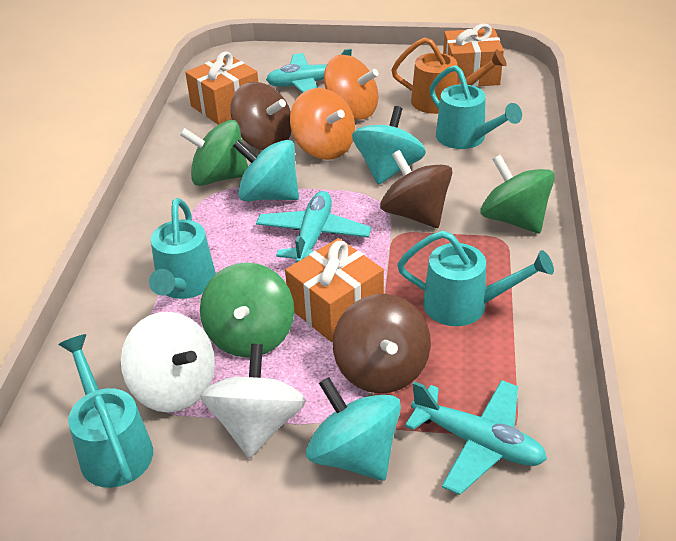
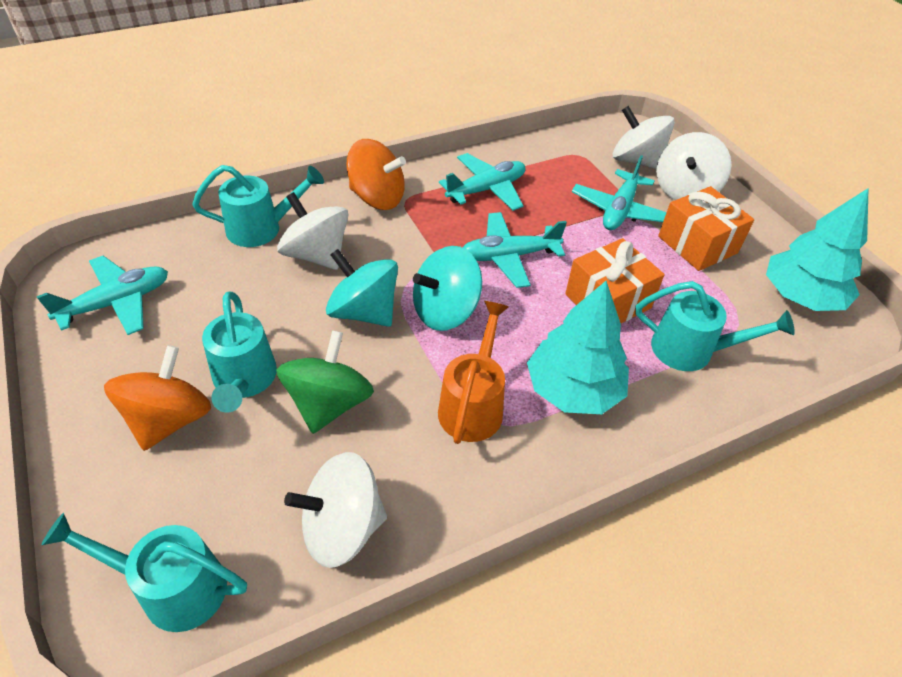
brown spinning top: 3 -> 0
green spinning top: 3 -> 1
orange gift: 3 -> 2
turquoise plane: 3 -> 4
turquoise spinning top: 3 -> 2
turquoise tree: 0 -> 2
white spinning top: 2 -> 4

